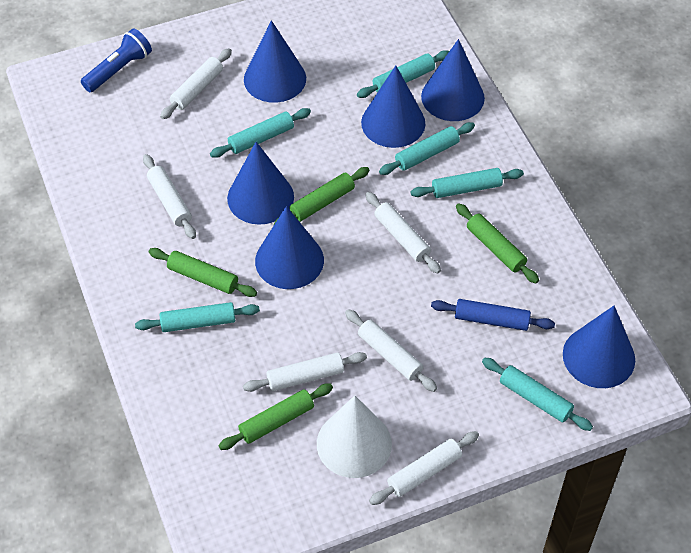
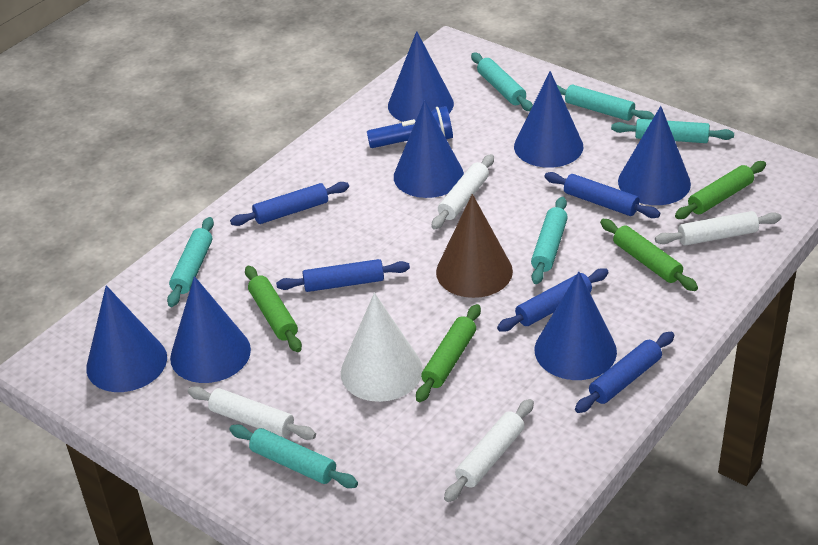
blue cone: 6 -> 7
blue rolling pin: 1 -> 5
brown cone: 0 -> 1
white rolling pin: 6 -> 4

